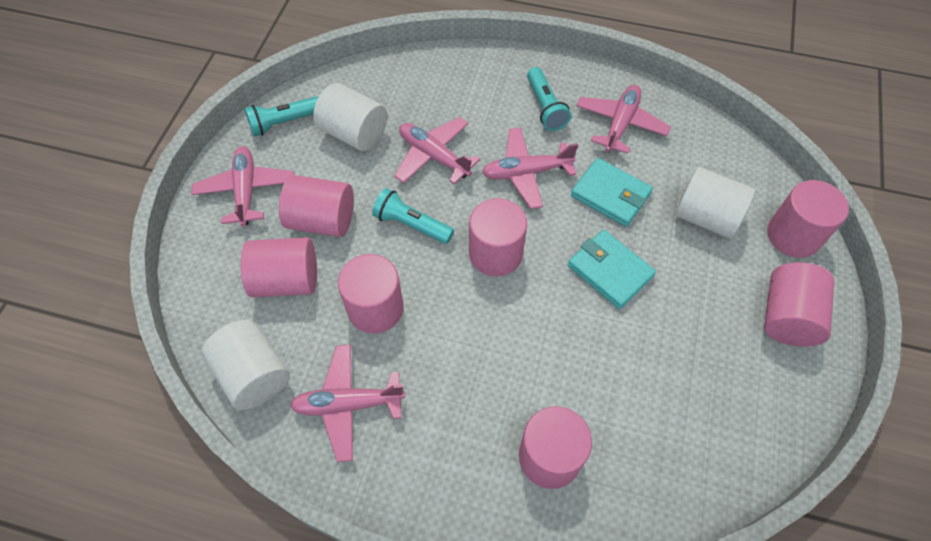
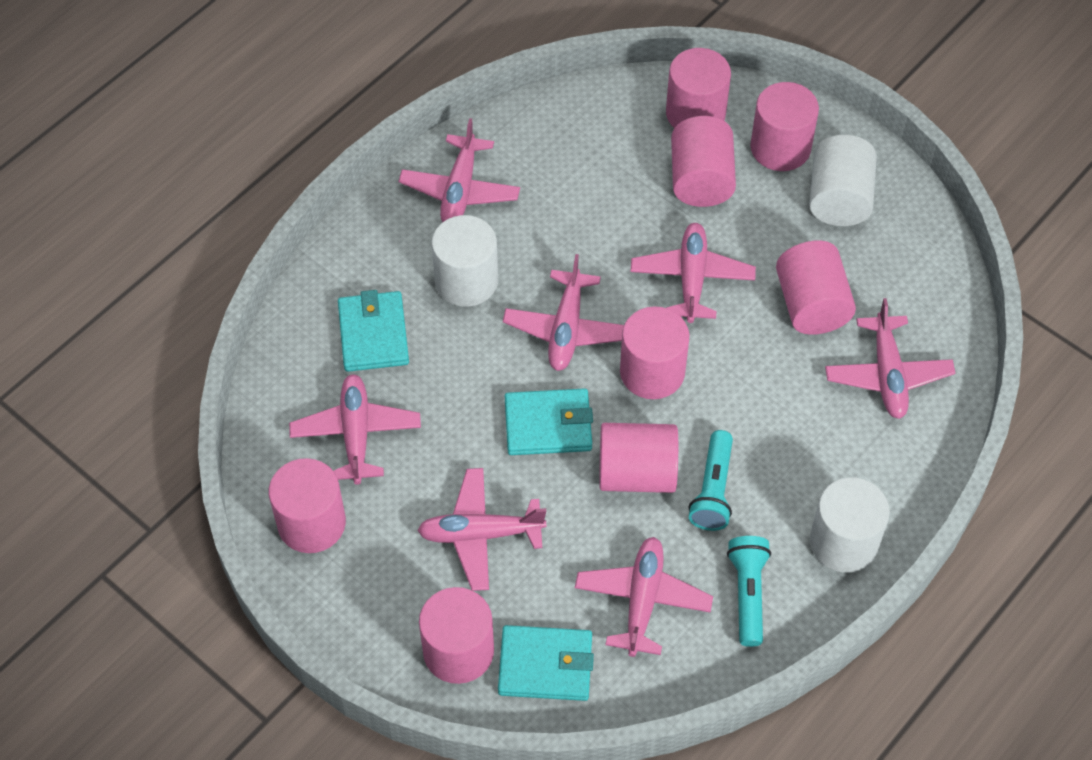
pink cylinder: 7 -> 8
pink plane: 5 -> 7
turquoise flashlight: 3 -> 2
turquoise wallet: 2 -> 3

